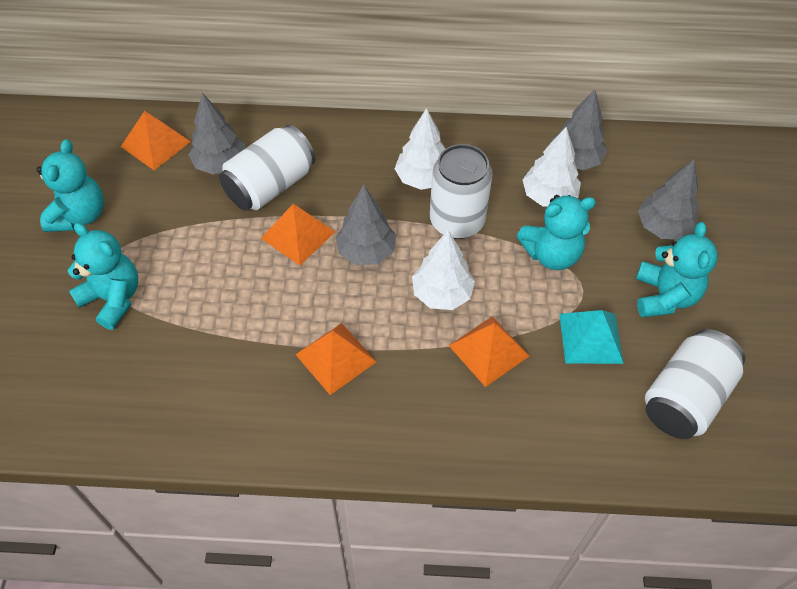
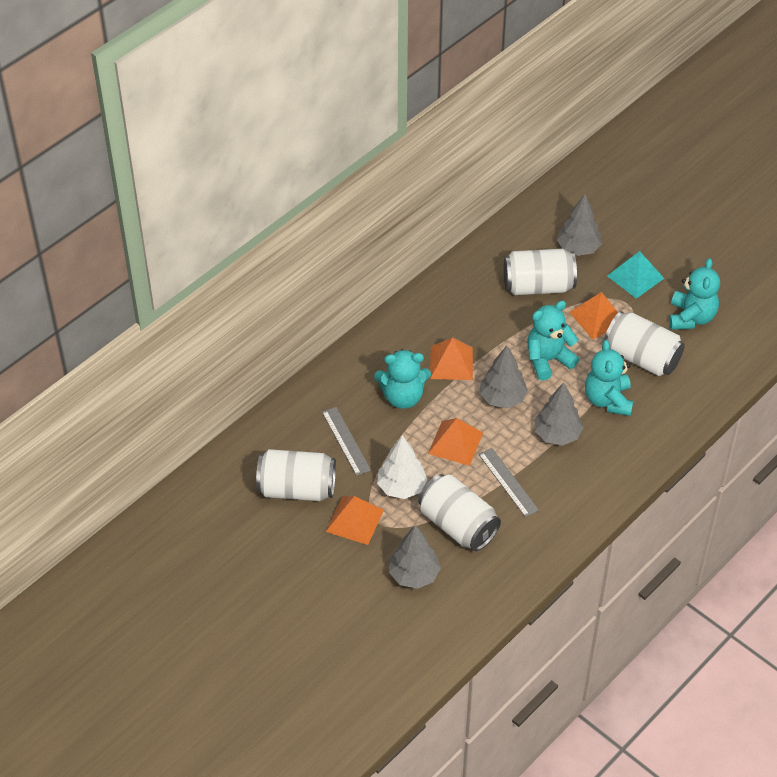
grey ruler: 0 -> 2
white can: 3 -> 4
white tree: 3 -> 1

